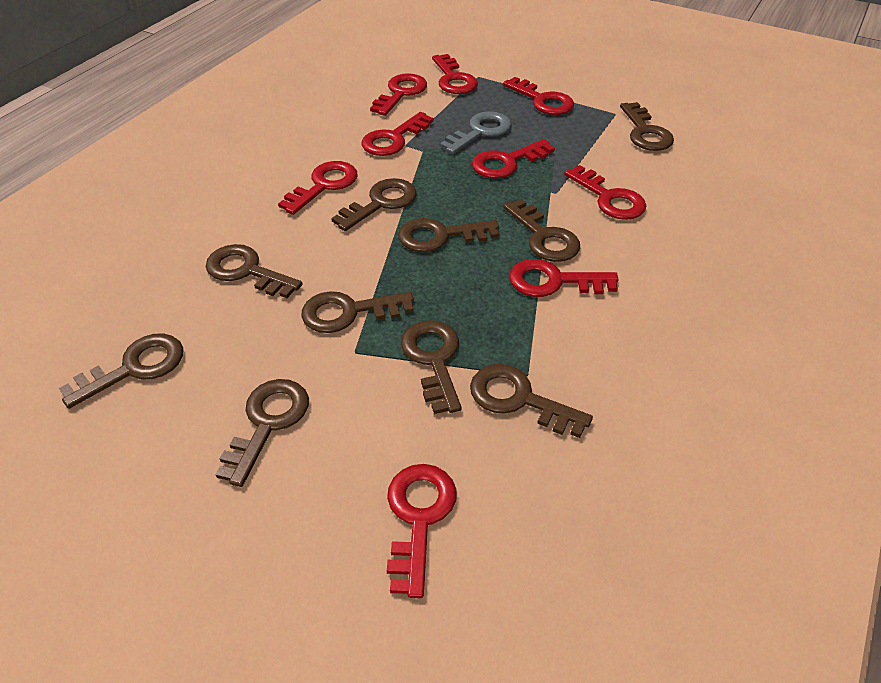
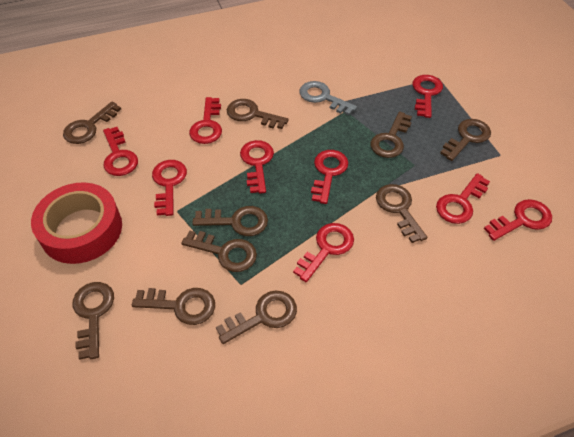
red tape: 0 -> 1

